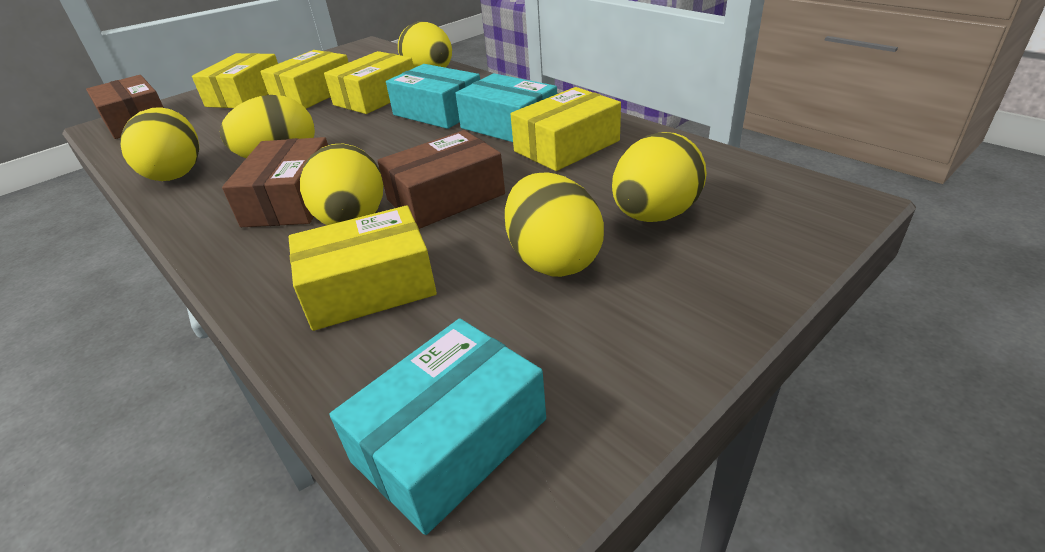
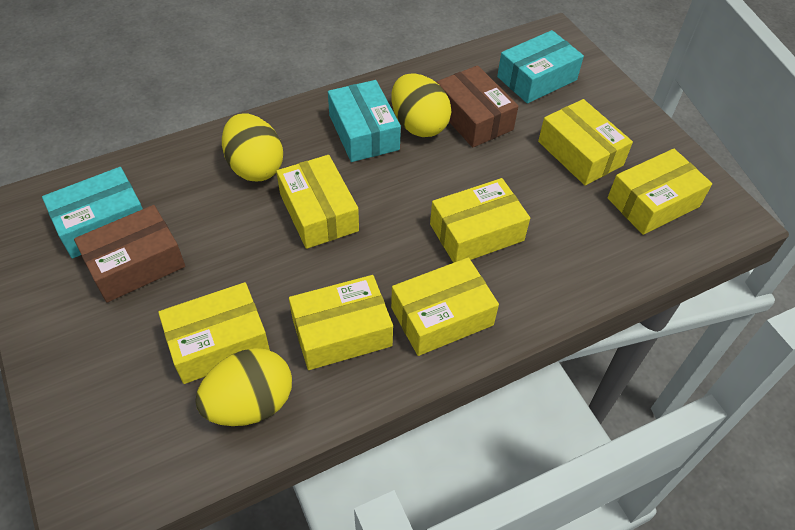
brown box: 3 -> 2
yellow box: 5 -> 7
yellow egg: 6 -> 3

